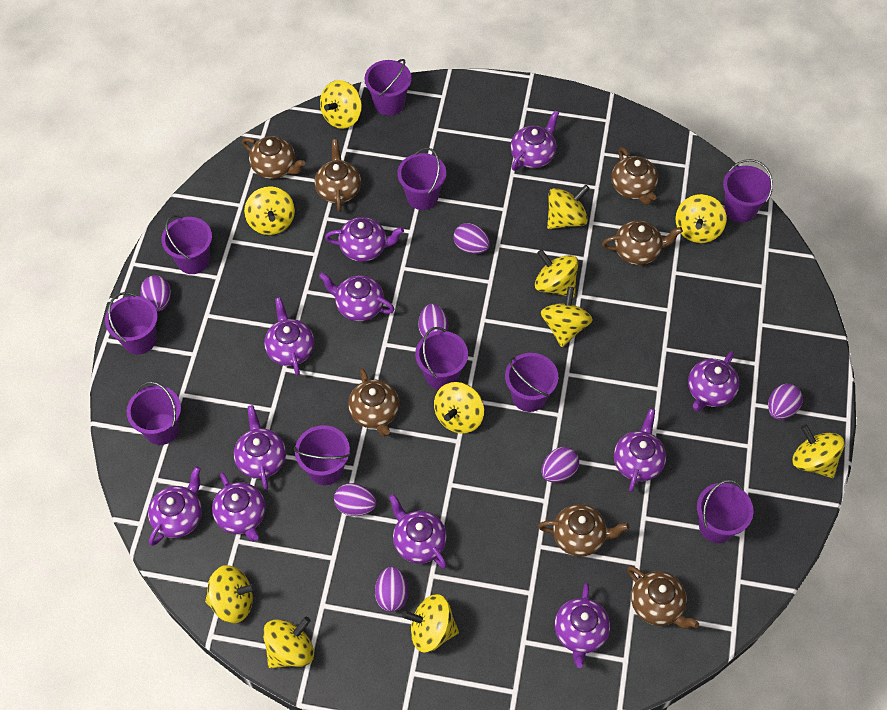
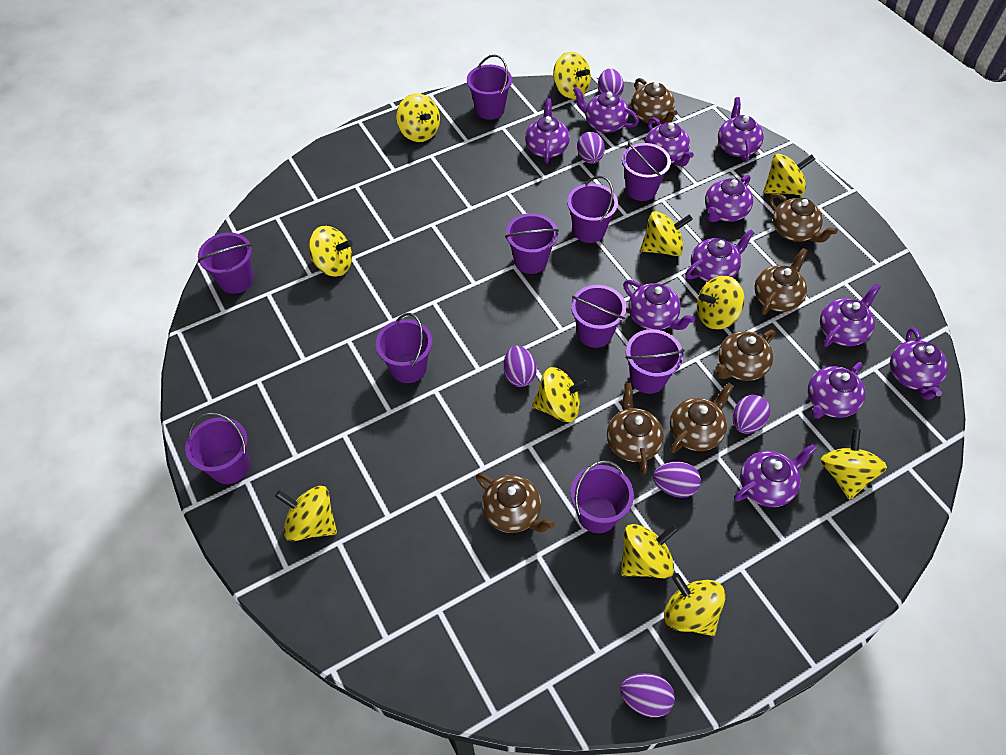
purple egg: 7 -> 6

